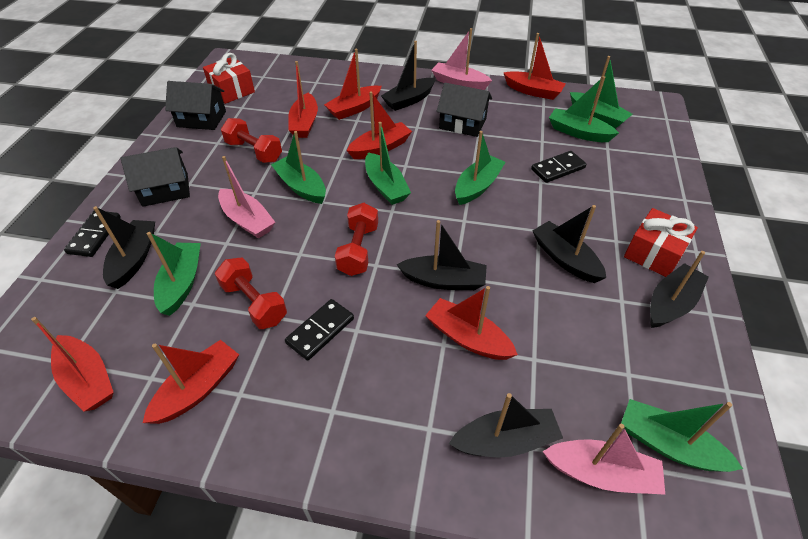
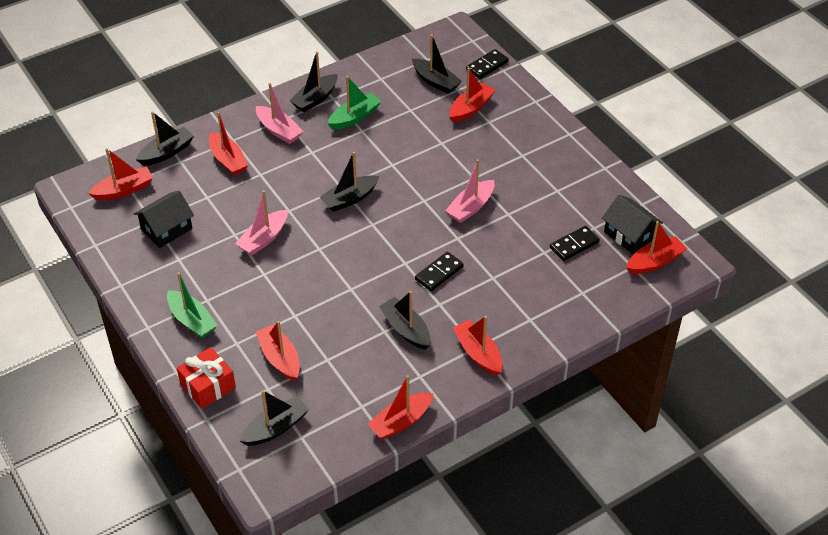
black house: 3 -> 2
green boat: 7 -> 2
red dumbbell: 3 -> 0
red gift: 2 -> 1

